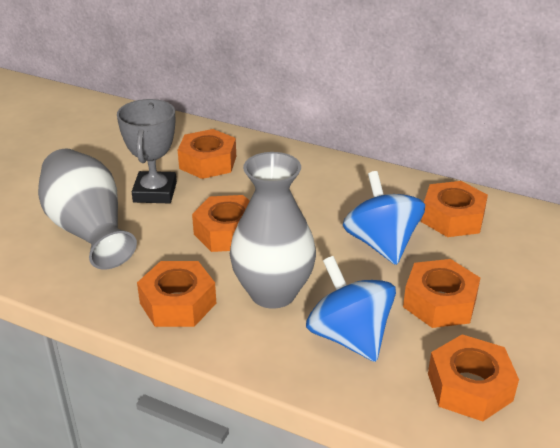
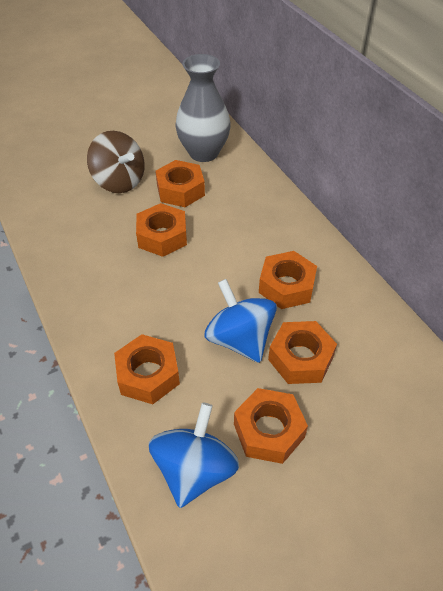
brown spinning top: 0 -> 1
grey trophy: 1 -> 0
grey vase: 2 -> 1

